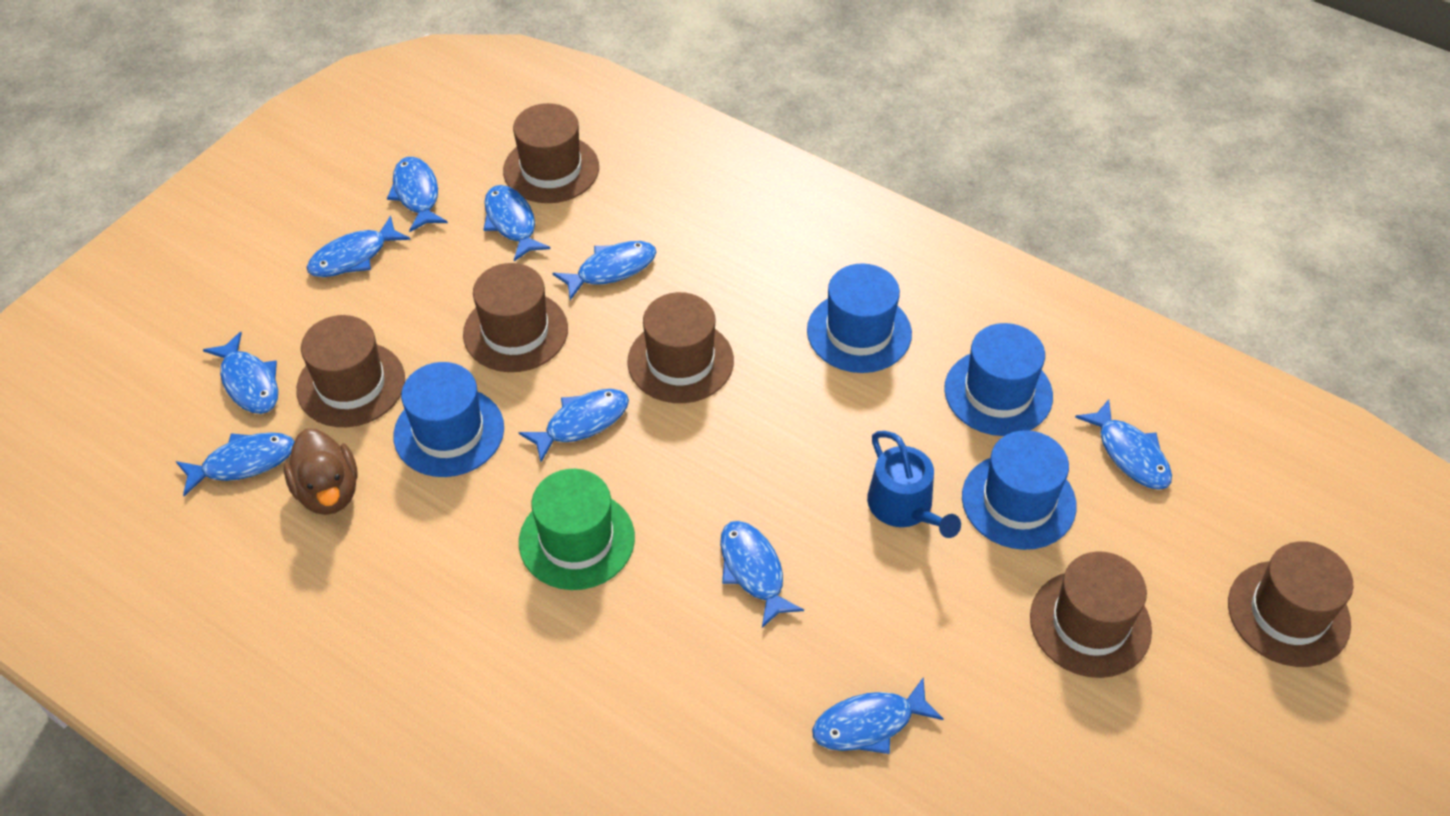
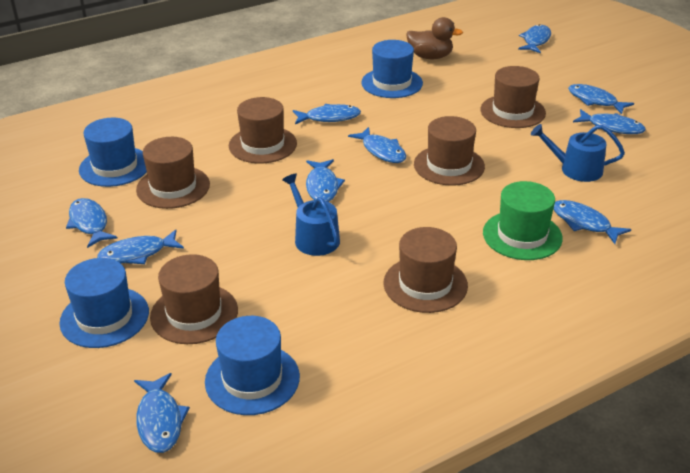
blue watering can: 1 -> 2

